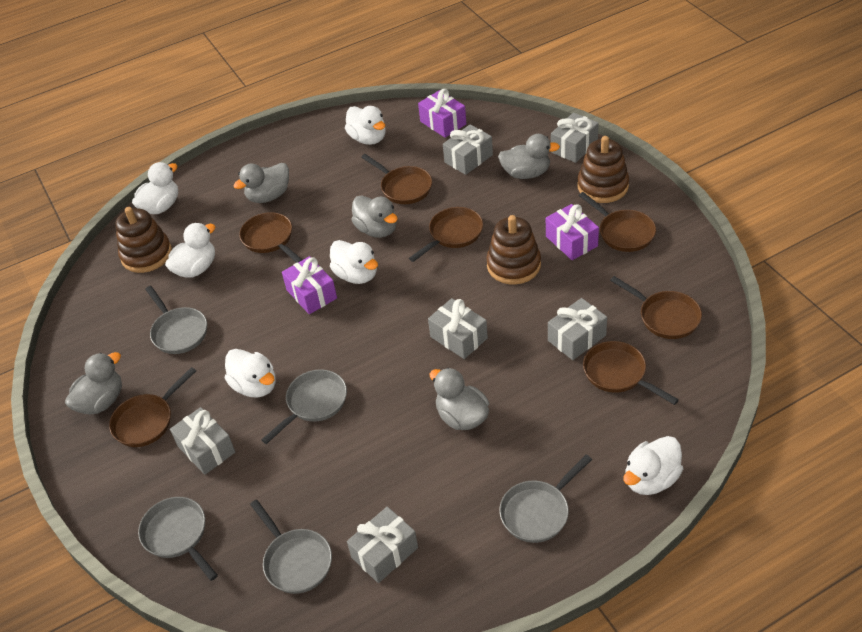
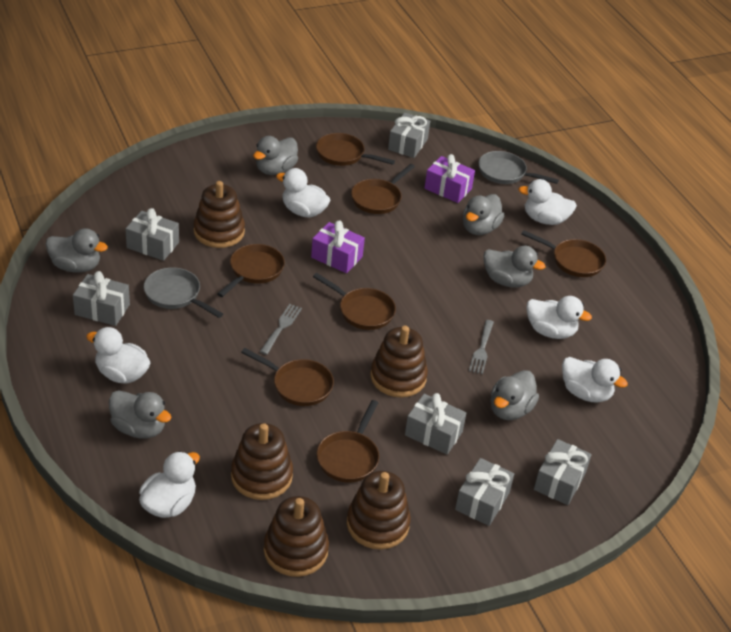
brown stacking toy: 3 -> 5
grey duck: 5 -> 6
grey fork: 0 -> 2
grey pan: 5 -> 2
purple gift: 3 -> 2

